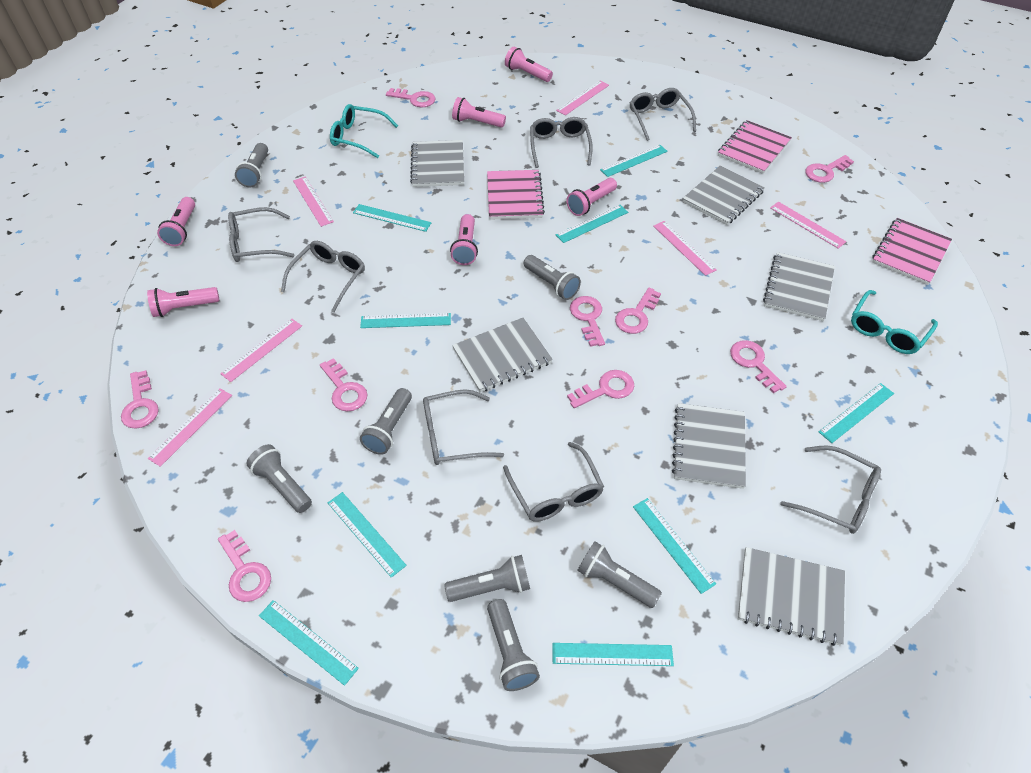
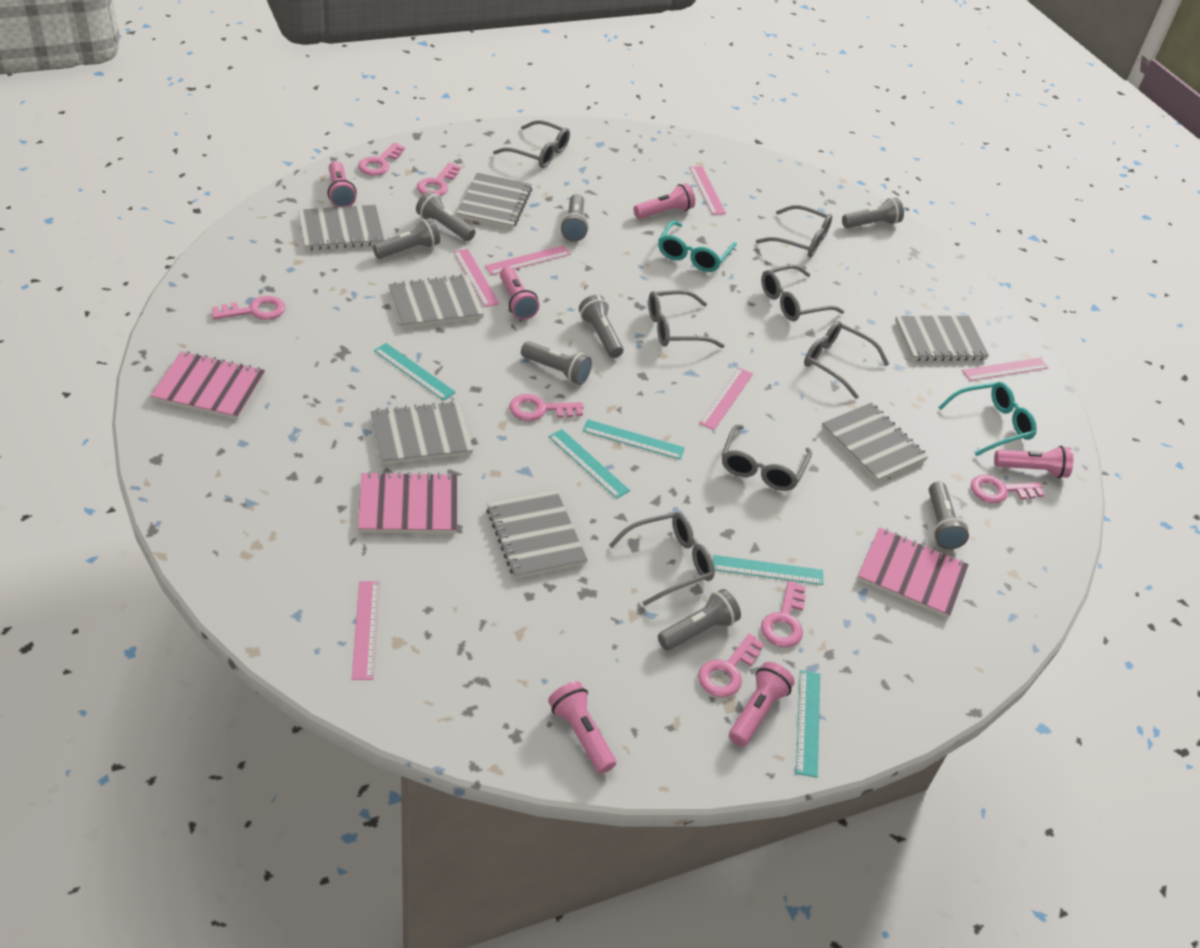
grey flashlight: 7 -> 8
grey notebook: 6 -> 7
pink key: 9 -> 7
turquoise ruler: 9 -> 5

